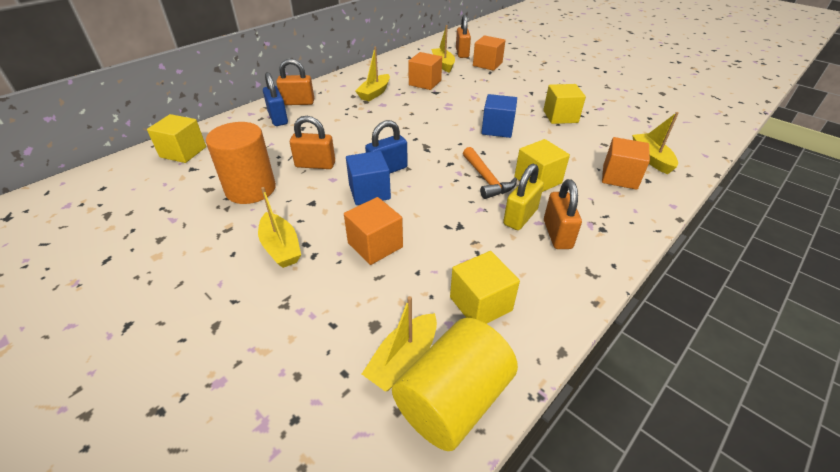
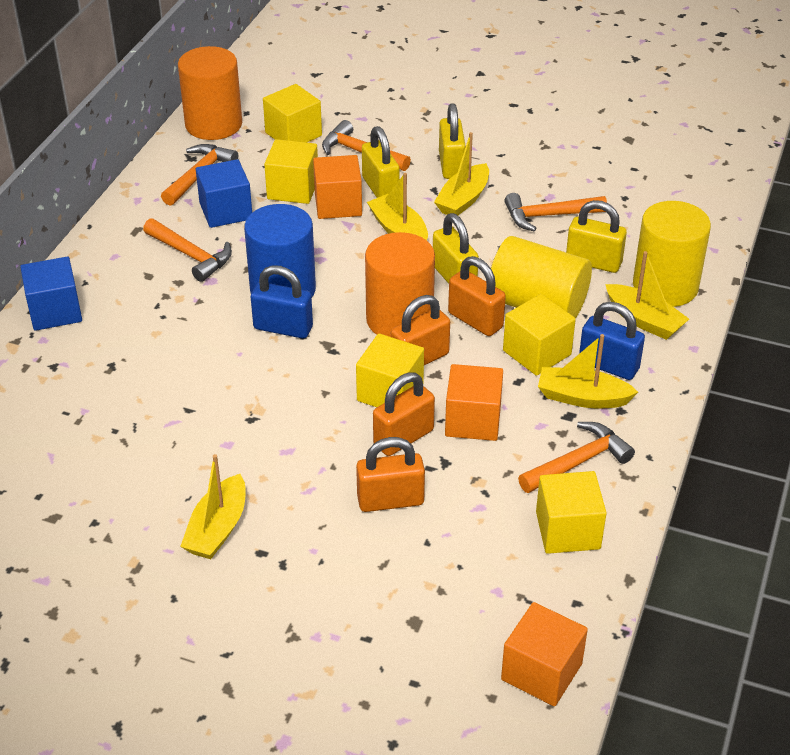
blue cylinder: 0 -> 1
orange cube: 4 -> 3
orange cylinder: 1 -> 2
orange hammer: 1 -> 5
yellow cube: 4 -> 5
yellow cylinder: 1 -> 2
yellow padlock: 1 -> 4

